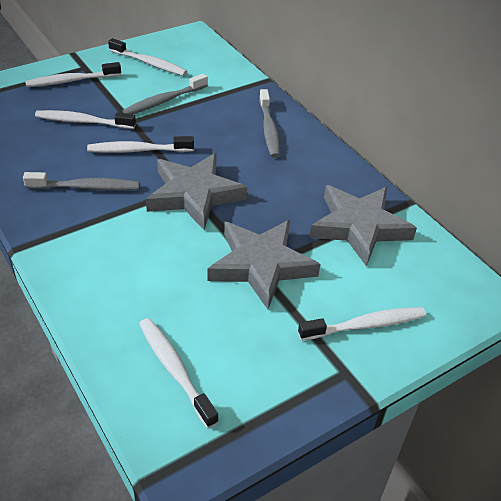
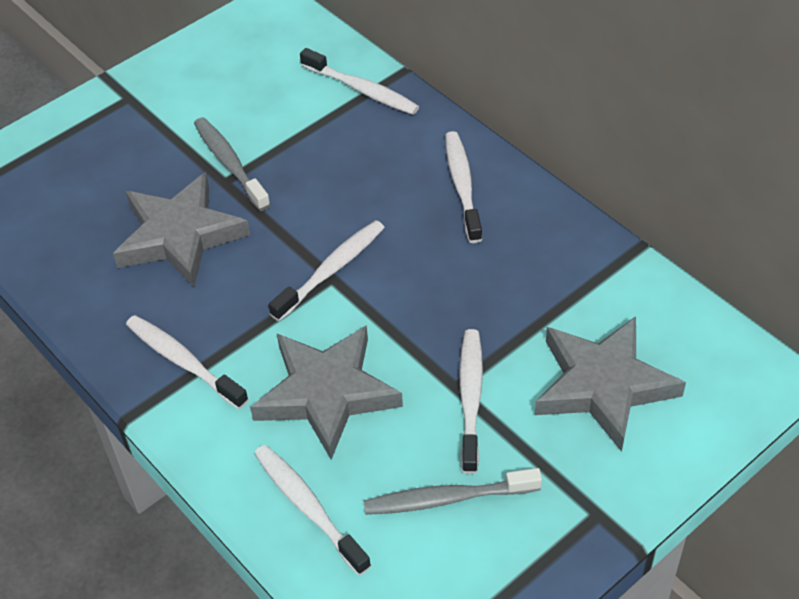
grey toothbrush: 3 -> 2

